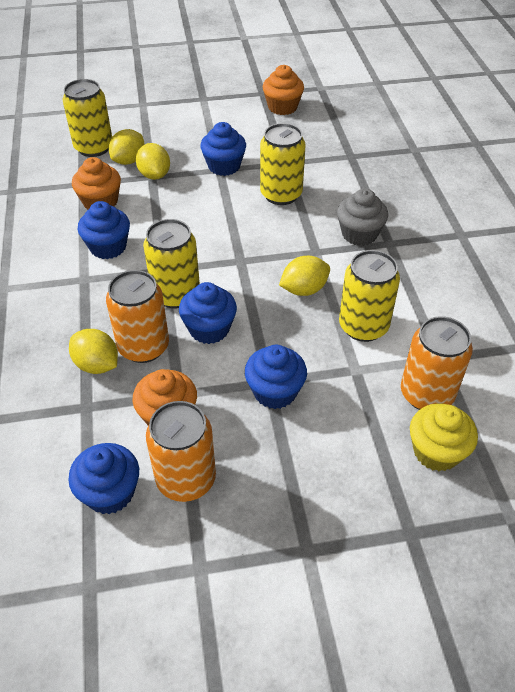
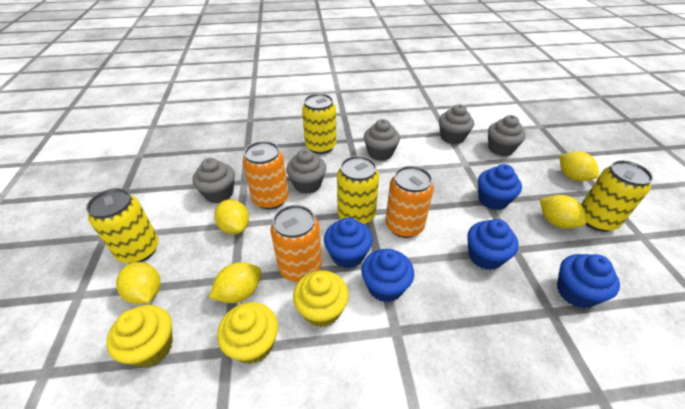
grey cupcake: 1 -> 5
orange cupcake: 3 -> 0
yellow cupcake: 1 -> 3
yellow lemon: 4 -> 5

